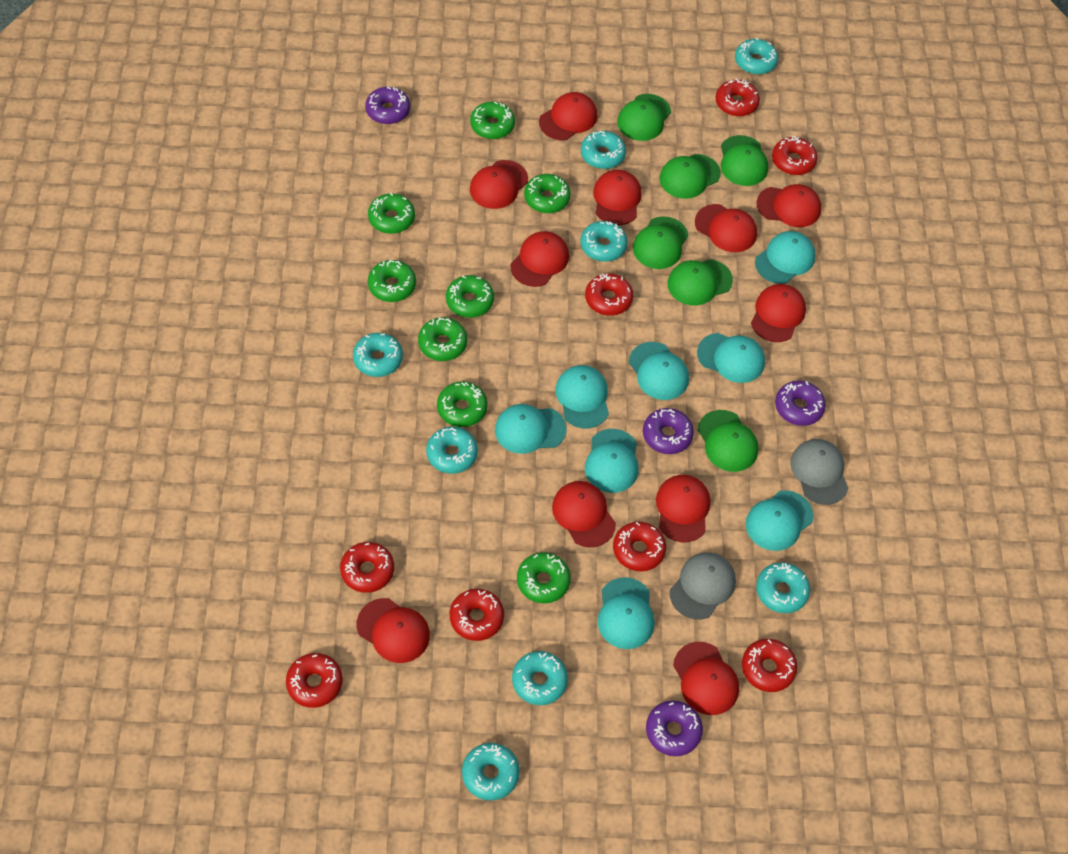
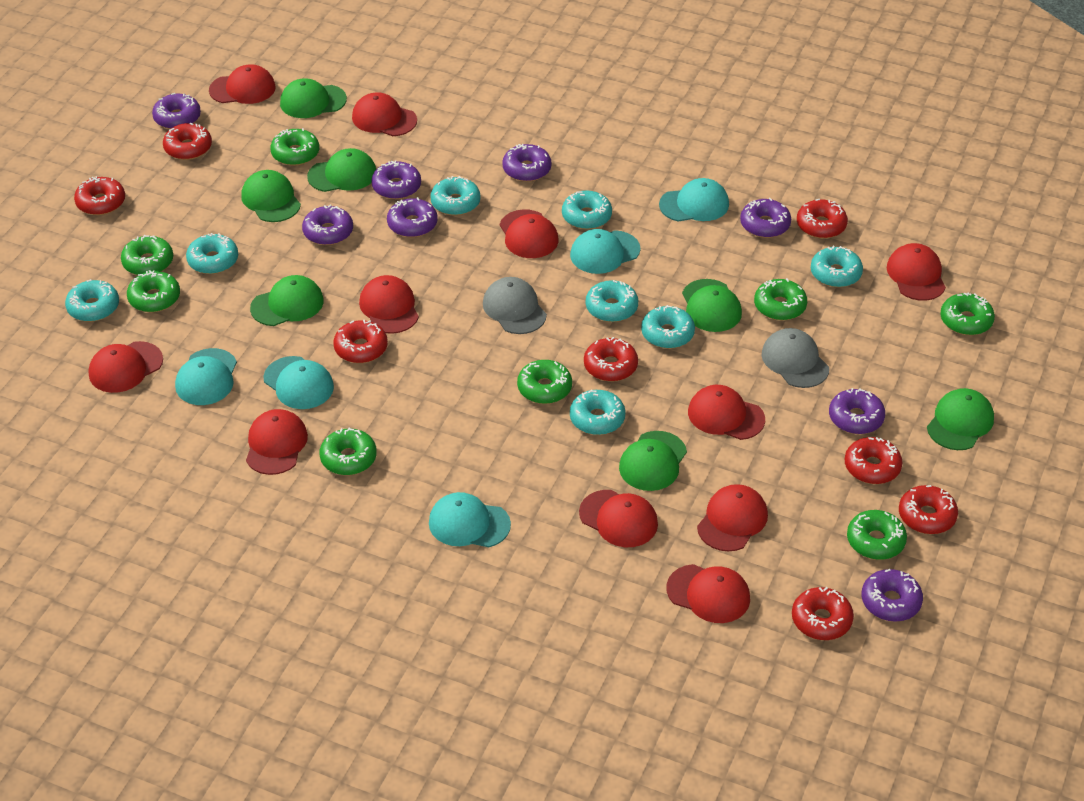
green cap: 6 -> 7
purple donut: 4 -> 8
turquoise cap: 8 -> 5

